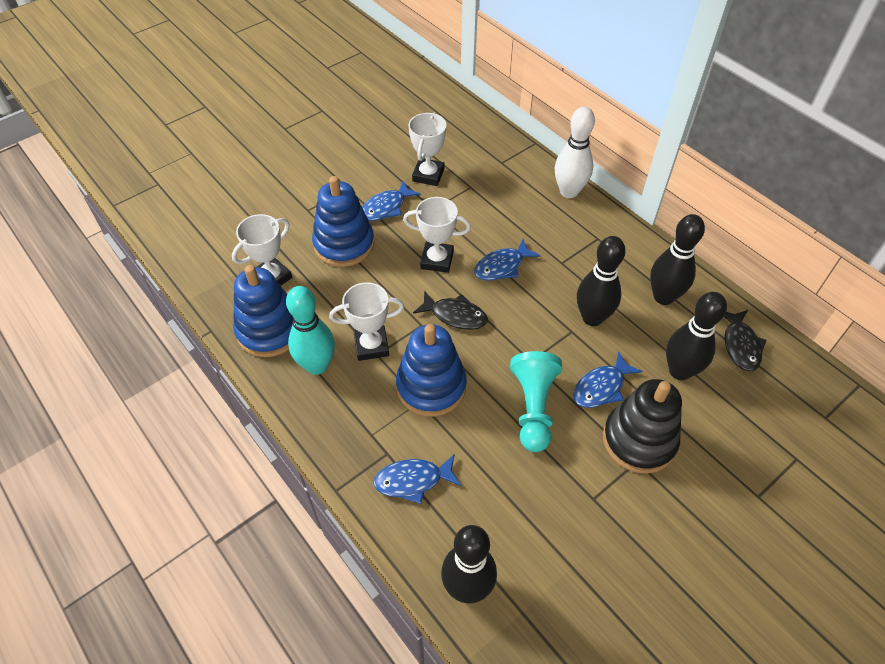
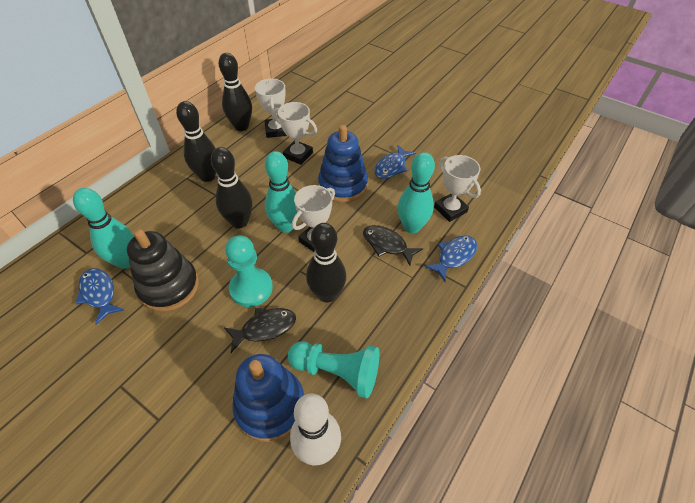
blue fish: 4 -> 3
blue stacking toy: 3 -> 2
turquoise bowling pin: 1 -> 3
turquoise pawn: 1 -> 2

